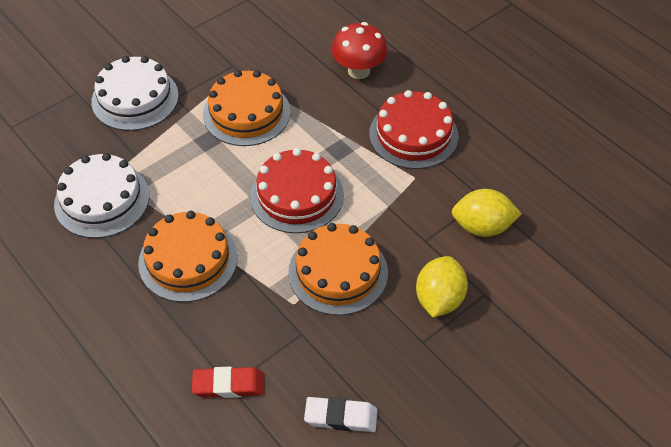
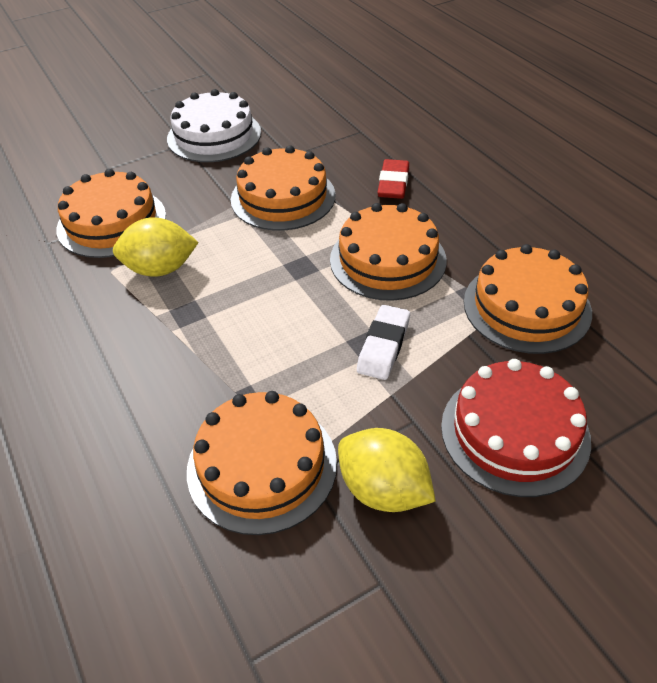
orange cake: 3 -> 5
red cake: 2 -> 1
red mushroom: 1 -> 0
white cake: 2 -> 1

